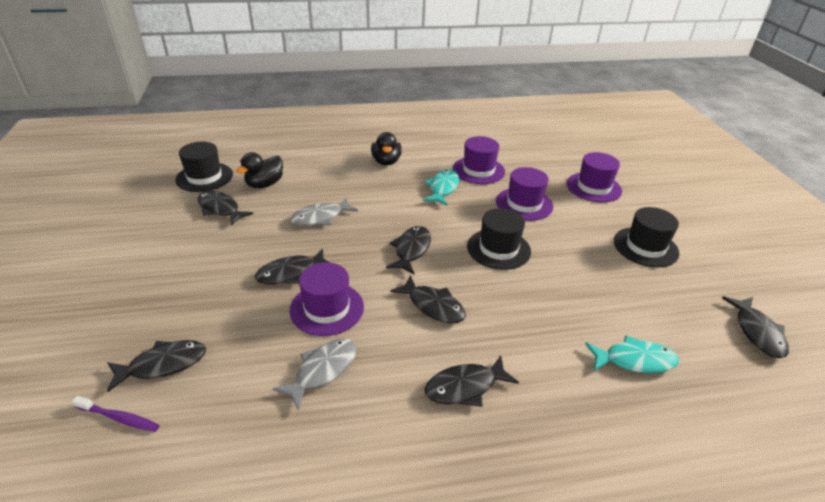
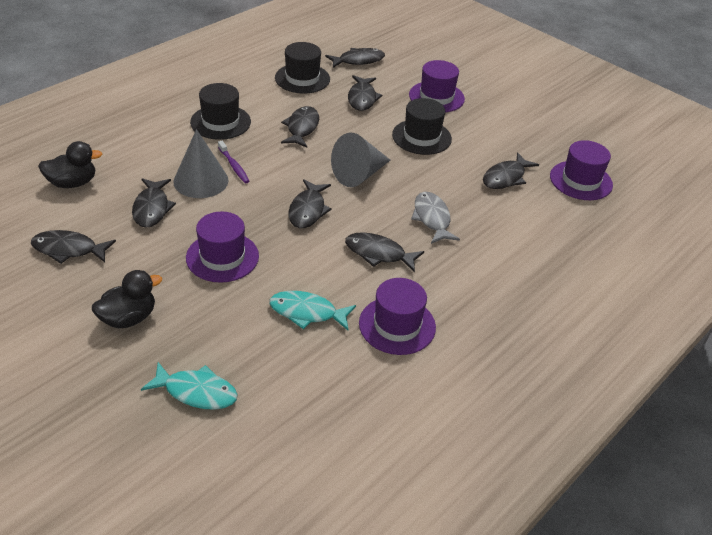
black fish: 7 -> 8
grey cone: 0 -> 2
grey fish: 2 -> 1

